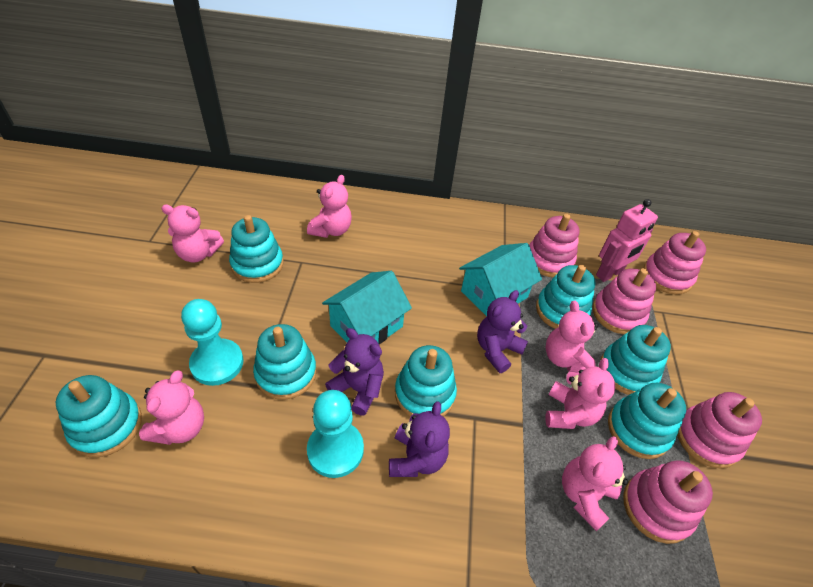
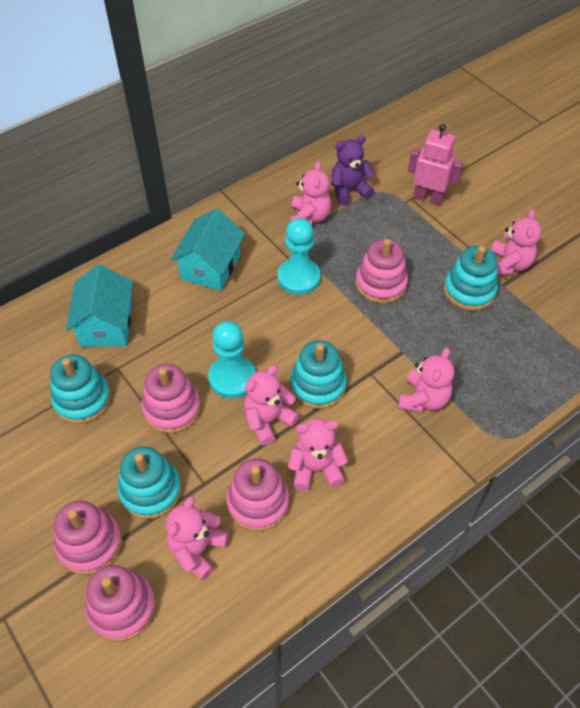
purple teddy bear: 3 -> 1
turquoise stacking toy: 7 -> 4

